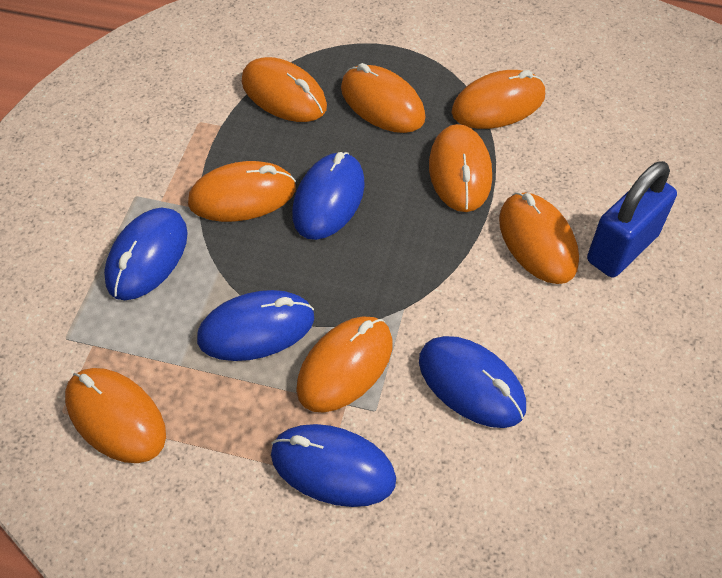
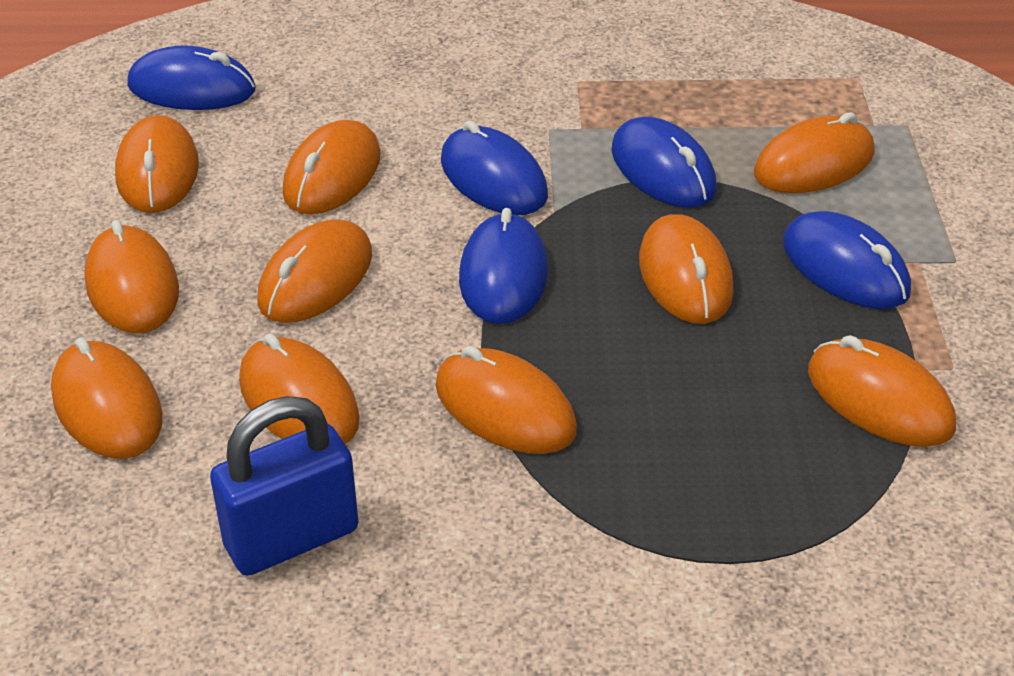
orange mouse: 8 -> 10

